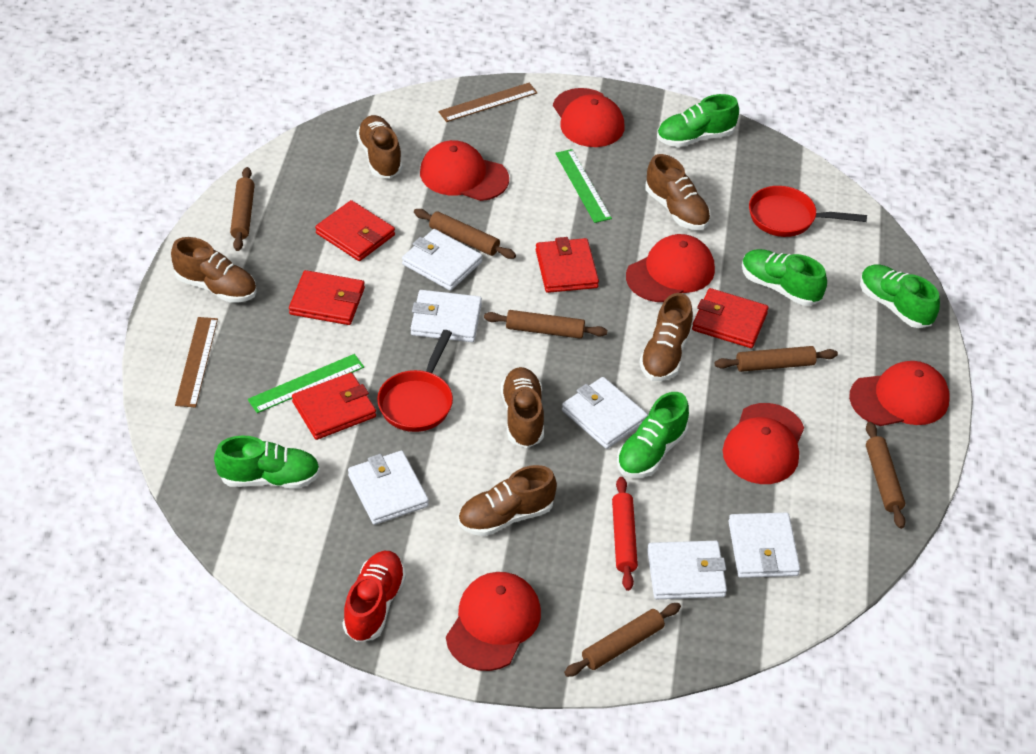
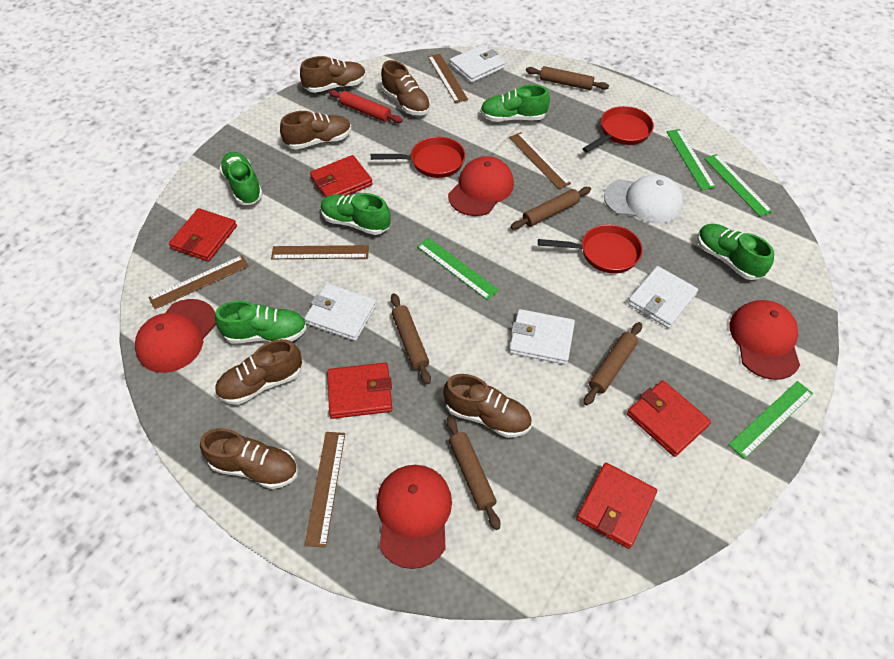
brown rolling pin: 6 -> 5
brown ruler: 2 -> 5
green ruler: 2 -> 4
red cap: 6 -> 4
red pan: 2 -> 3
red shoe: 1 -> 0
white cap: 0 -> 1
white wallet: 6 -> 4

